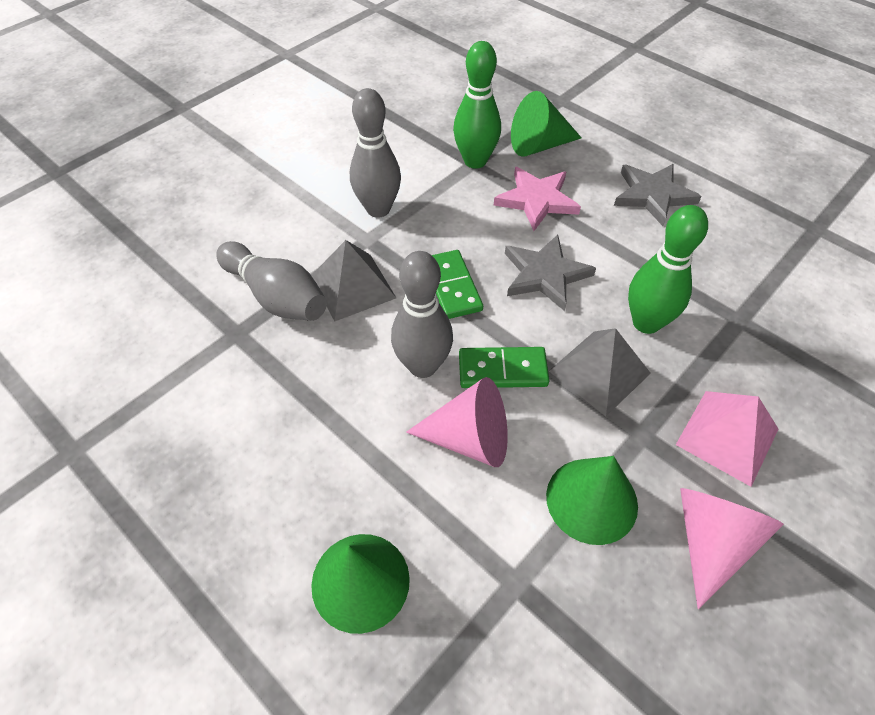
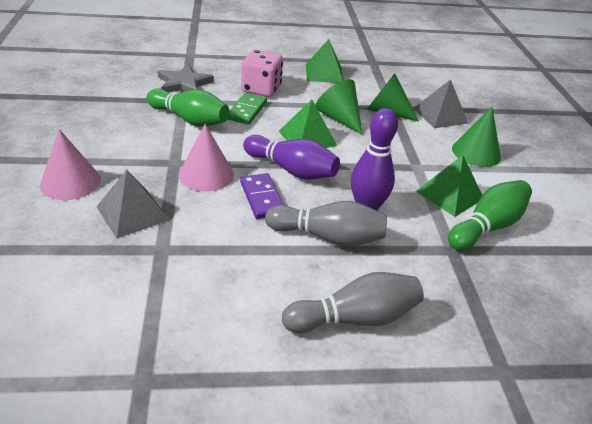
green domino: 2 -> 1
green pyramid: 0 -> 3
grey bowling pin: 3 -> 2
grey star: 2 -> 1
pink dice: 0 -> 1
pink pyramid: 1 -> 0
pink star: 1 -> 0
purple bowling pin: 0 -> 2
purple domino: 0 -> 1

